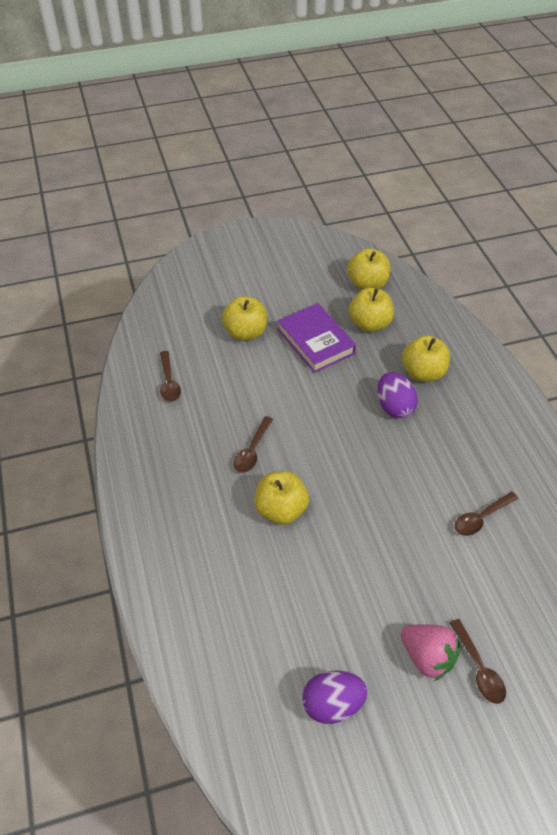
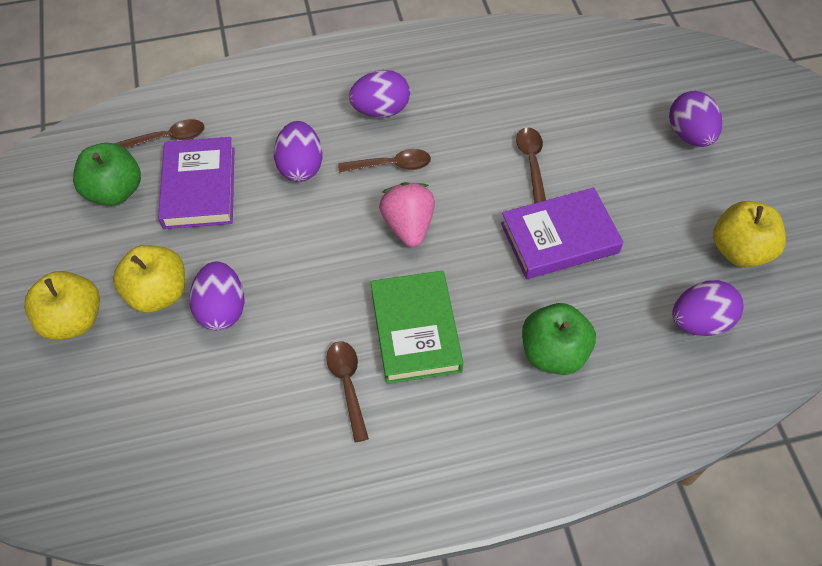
green apple: 0 -> 2
green book: 0 -> 1
purple book: 1 -> 2
purple egg: 2 -> 5
yellow apple: 5 -> 3

